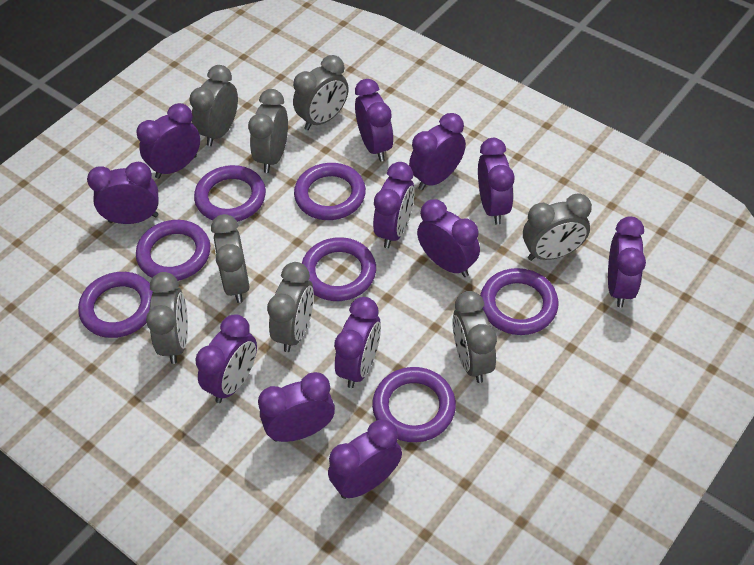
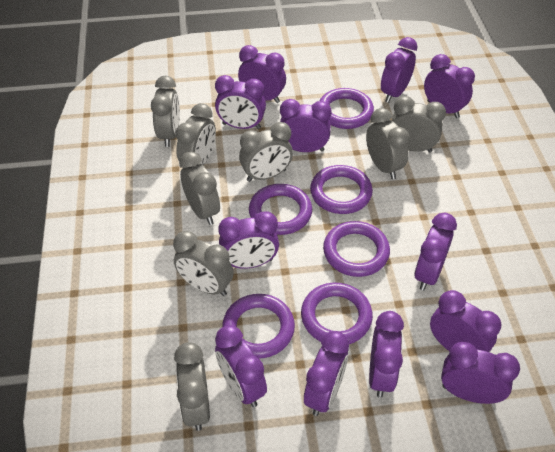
purple ring: 7 -> 6

